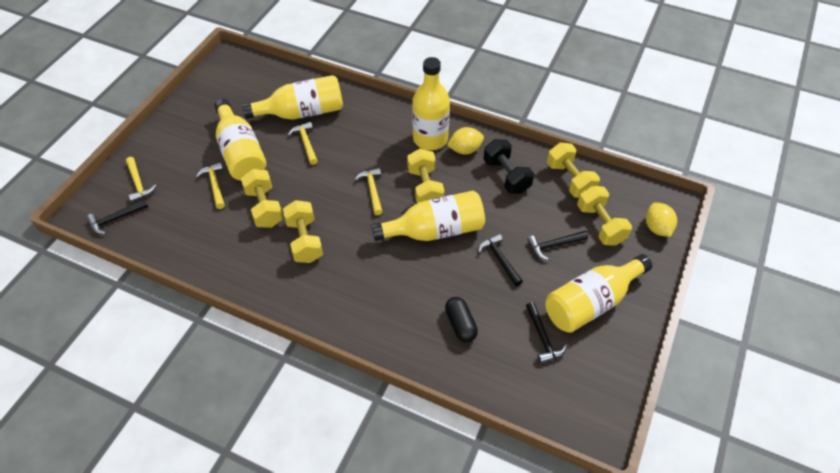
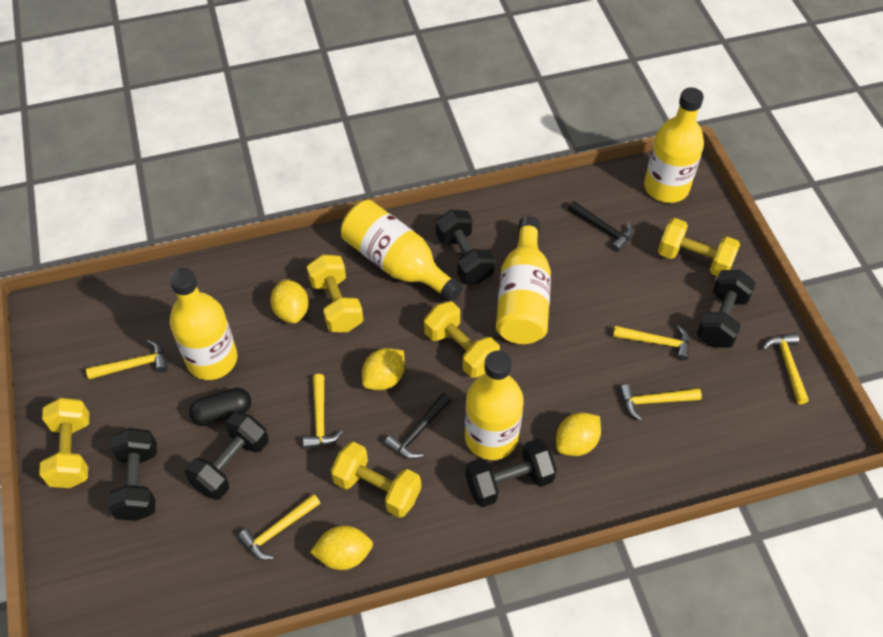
black dumbbell: 1 -> 5
black hammer: 4 -> 2
yellow hammer: 4 -> 6
yellow lemon: 2 -> 4

